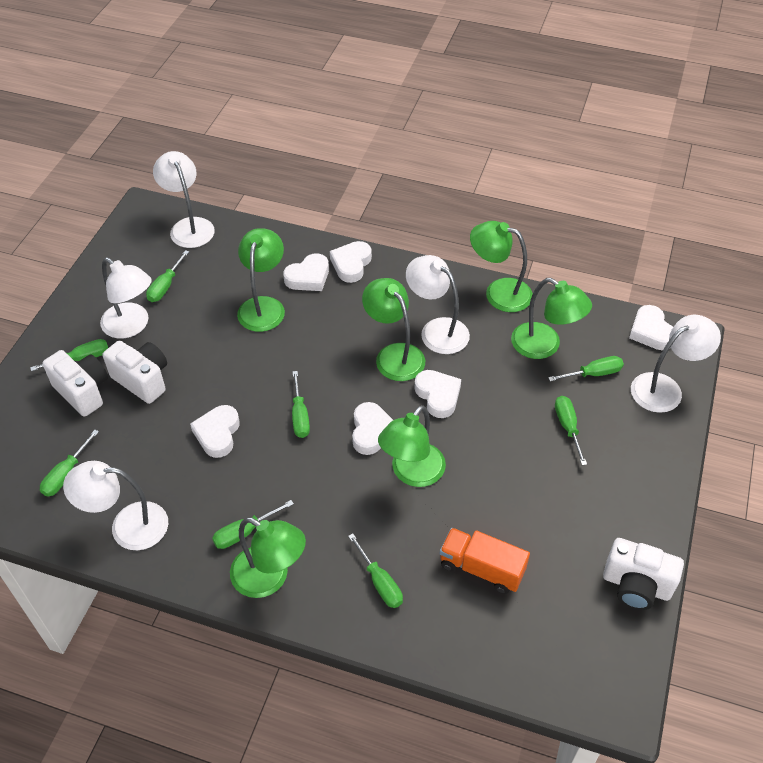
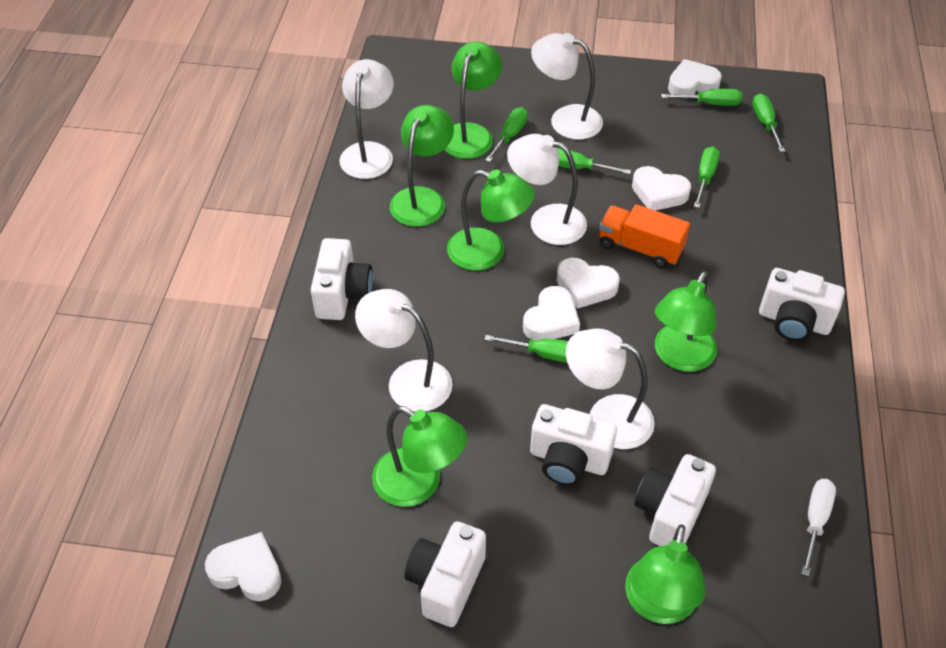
green screwdriver: 8 -> 6
white camera: 3 -> 5
white heart: 6 -> 5
white screwdriver: 0 -> 1

